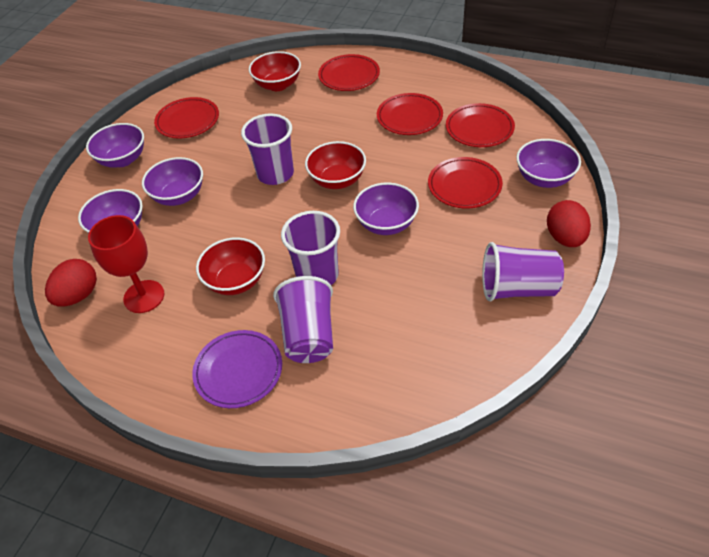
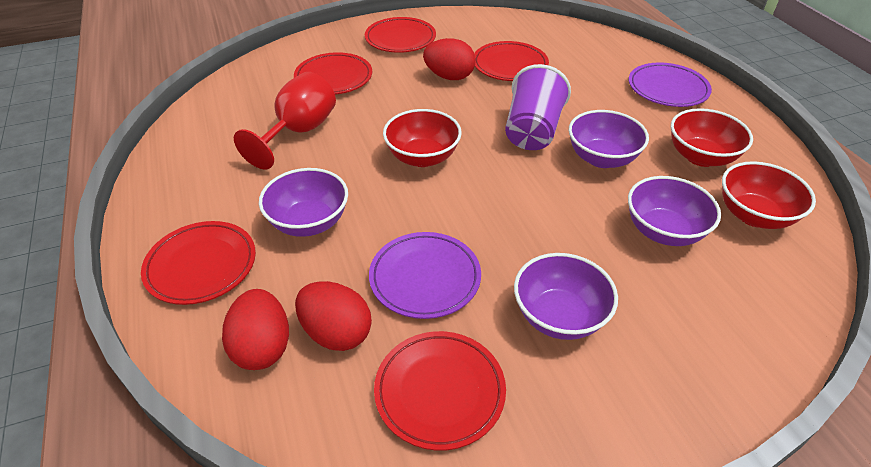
purple bowl: 5 -> 4
purple cup: 4 -> 1
purple plate: 1 -> 2
red egg: 2 -> 3

